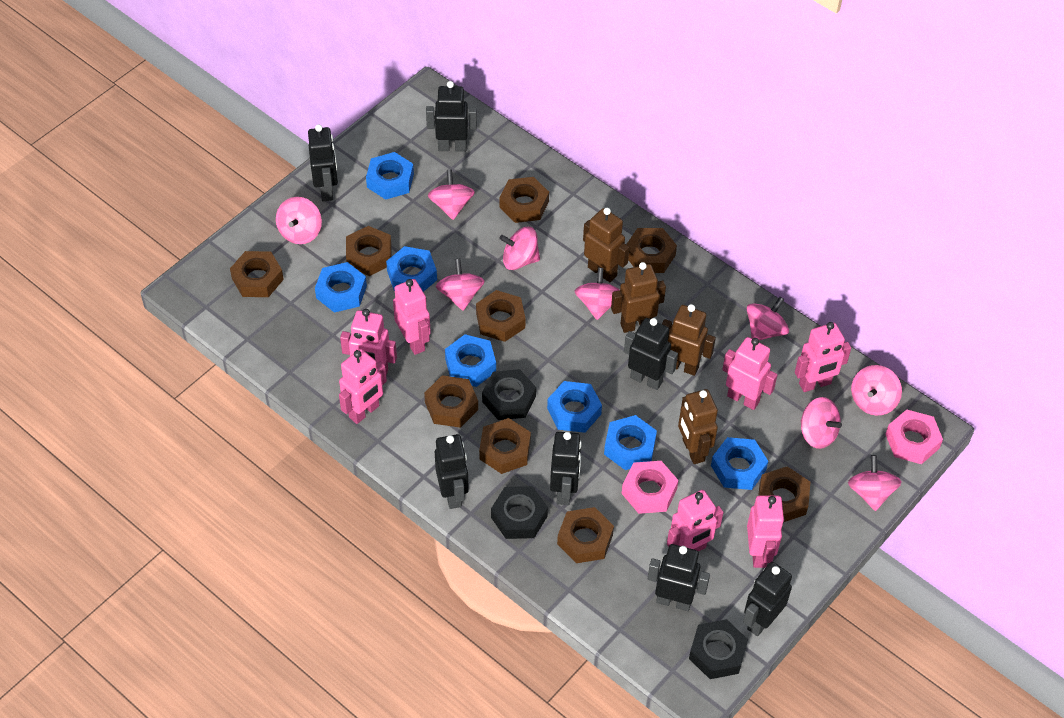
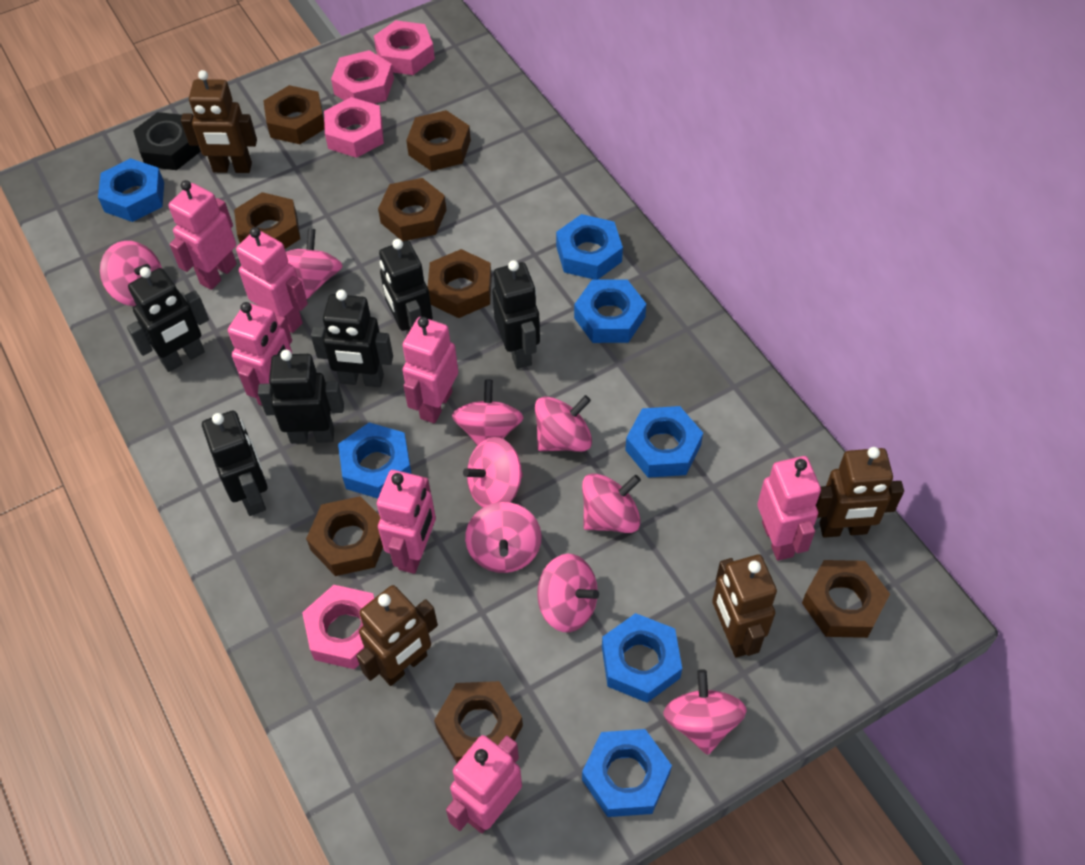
black nut: 3 -> 1
black robot: 7 -> 6
brown nut: 9 -> 8
pink nut: 2 -> 4

